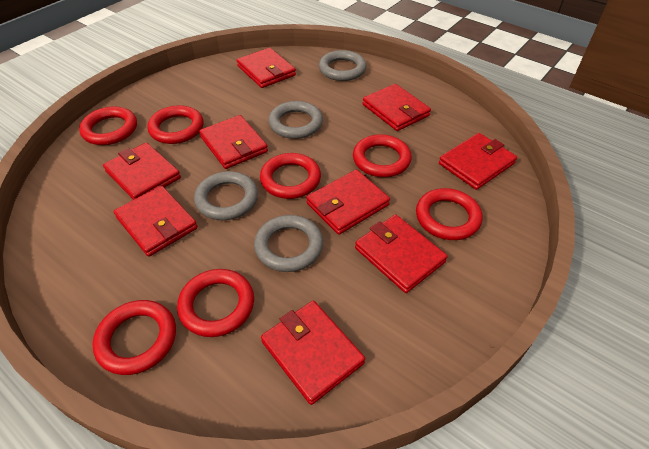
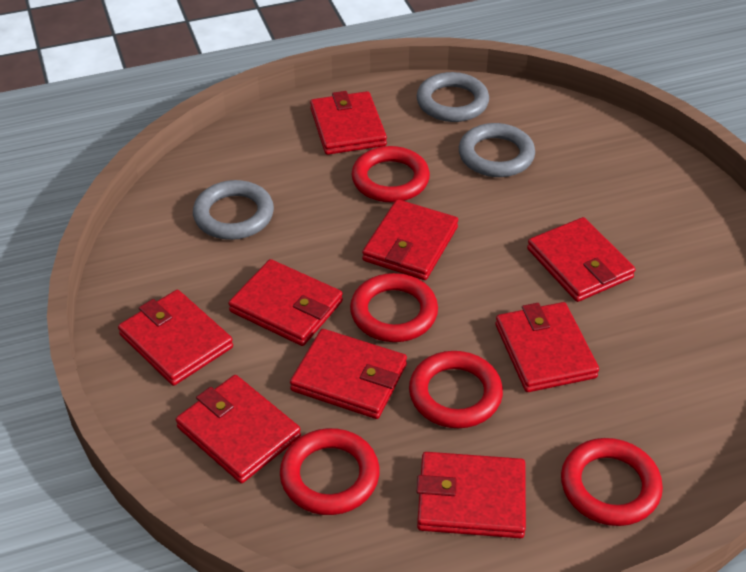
grey ring: 4 -> 3
red ring: 7 -> 5

